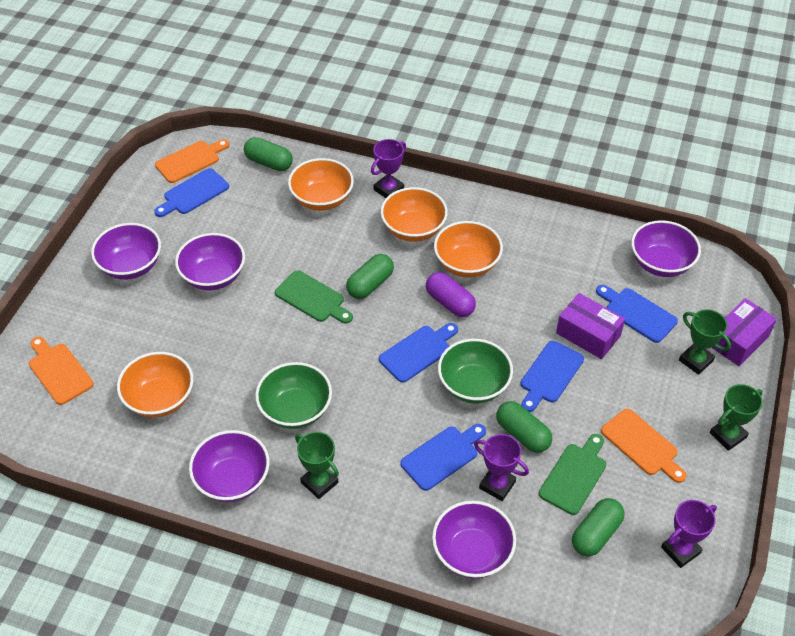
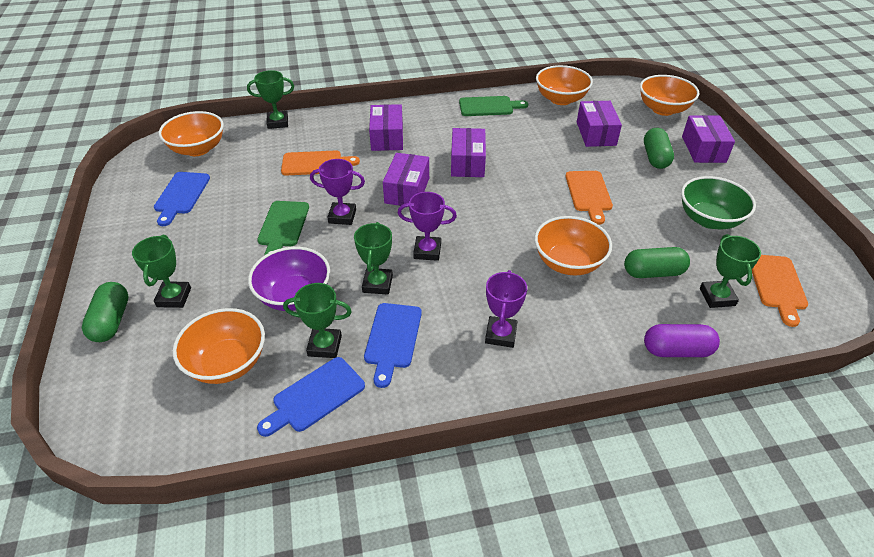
blue cutting board: 5 -> 3
green bowl: 2 -> 1
green capsule: 4 -> 3
green trophy: 3 -> 5
orange bowl: 4 -> 5
purple bowl: 5 -> 1
purple box: 2 -> 5

